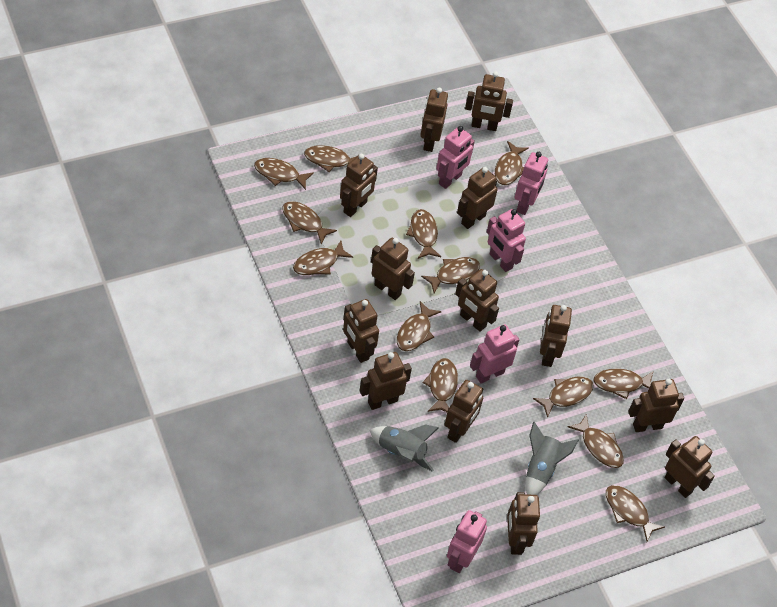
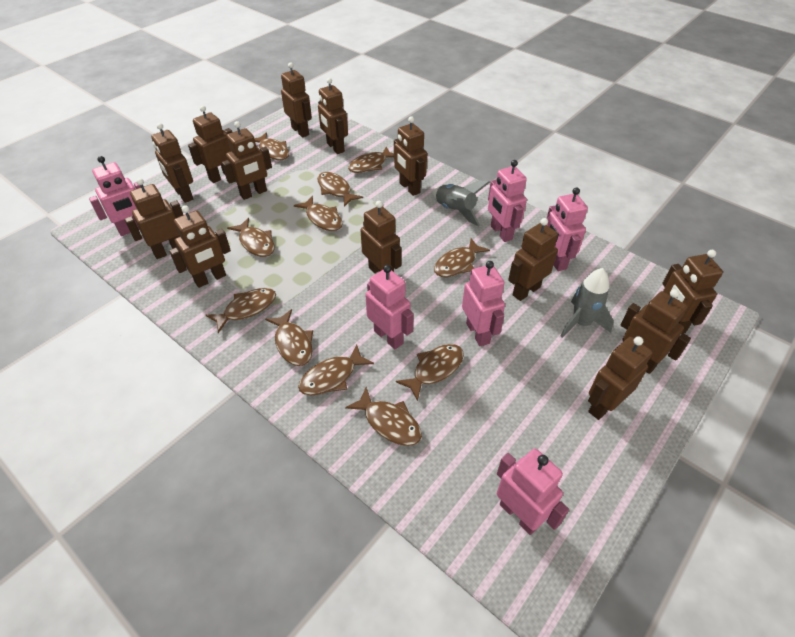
brown fish: 13 -> 11
pink robot: 5 -> 6

